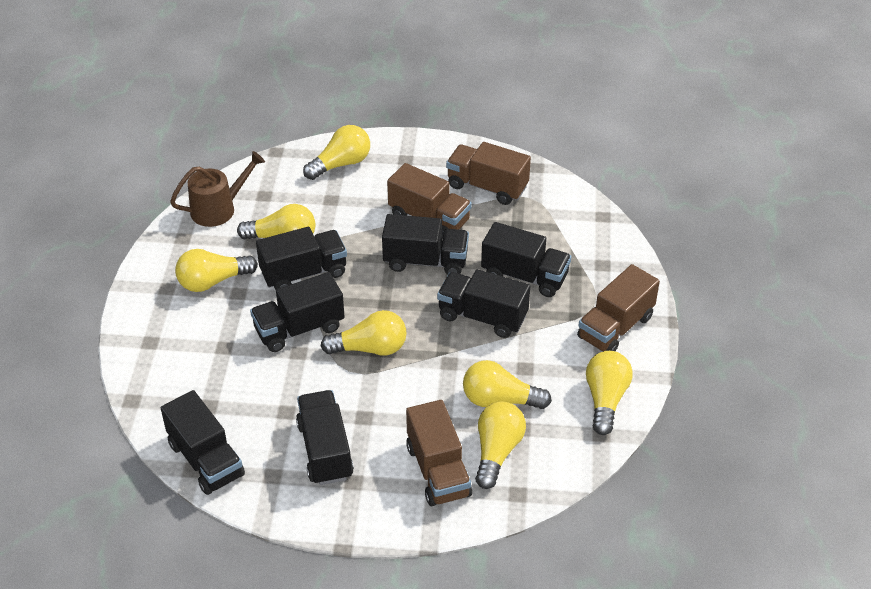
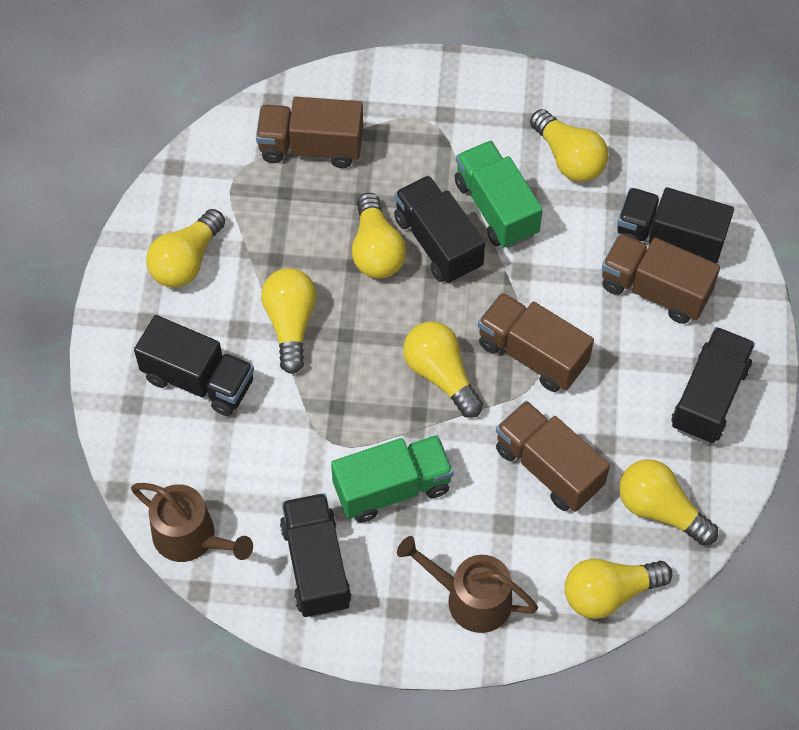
black truck: 7 -> 5
brown watering can: 1 -> 2
green truck: 0 -> 2

